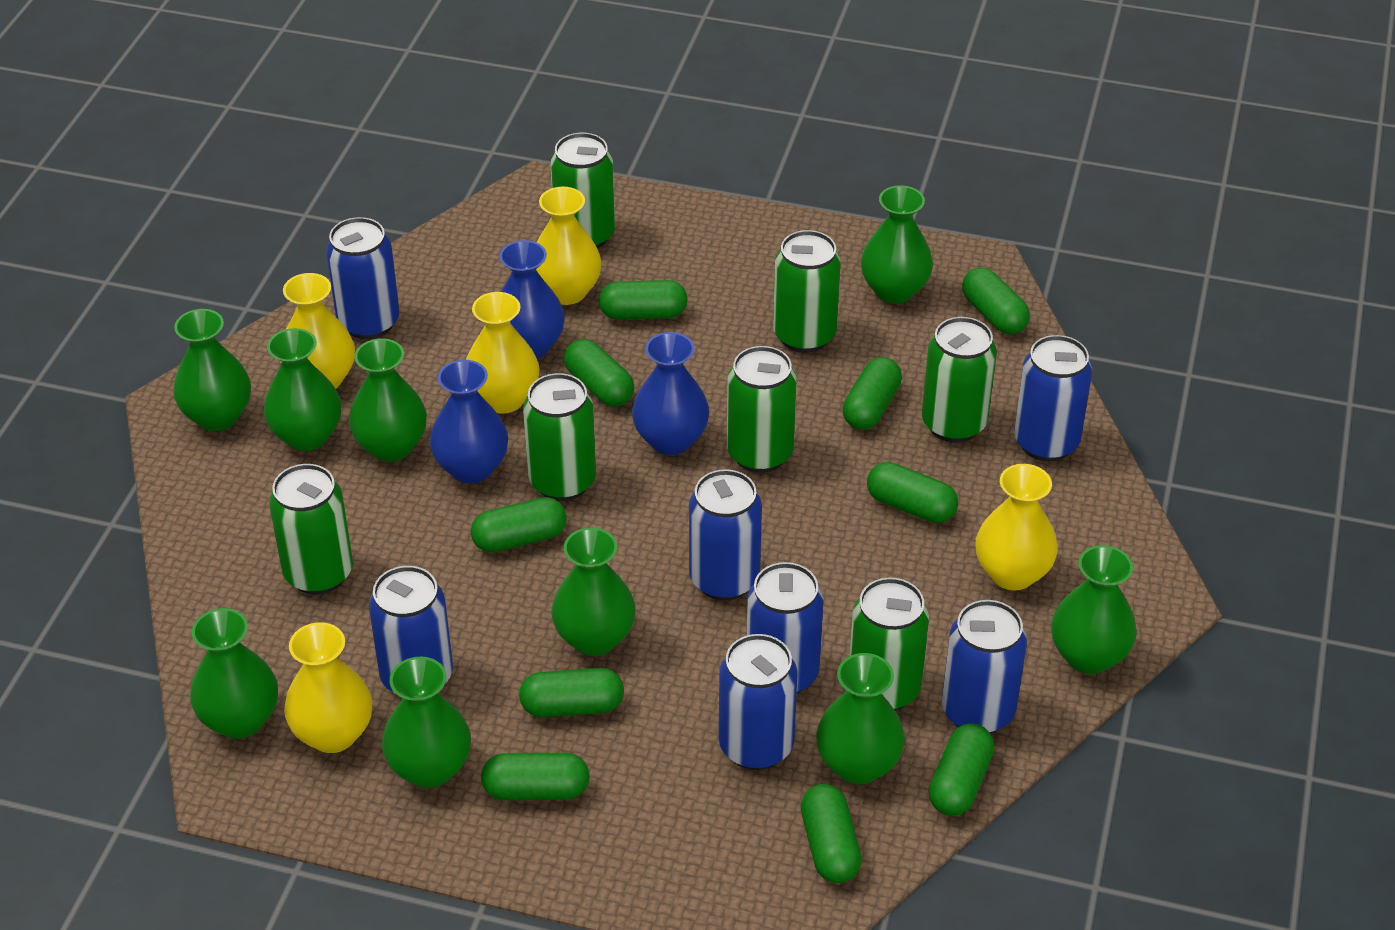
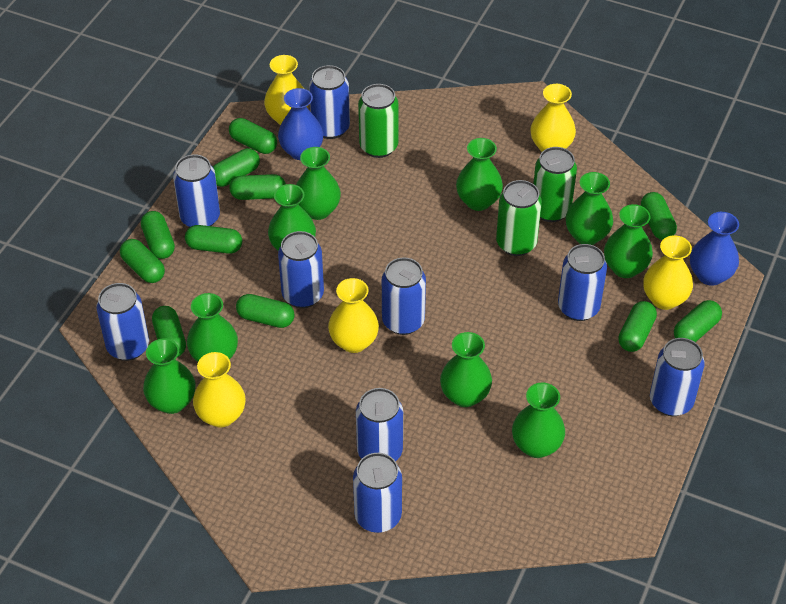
blue can: 7 -> 9
blue vase: 3 -> 2
green can: 7 -> 3
green capsule: 10 -> 11

